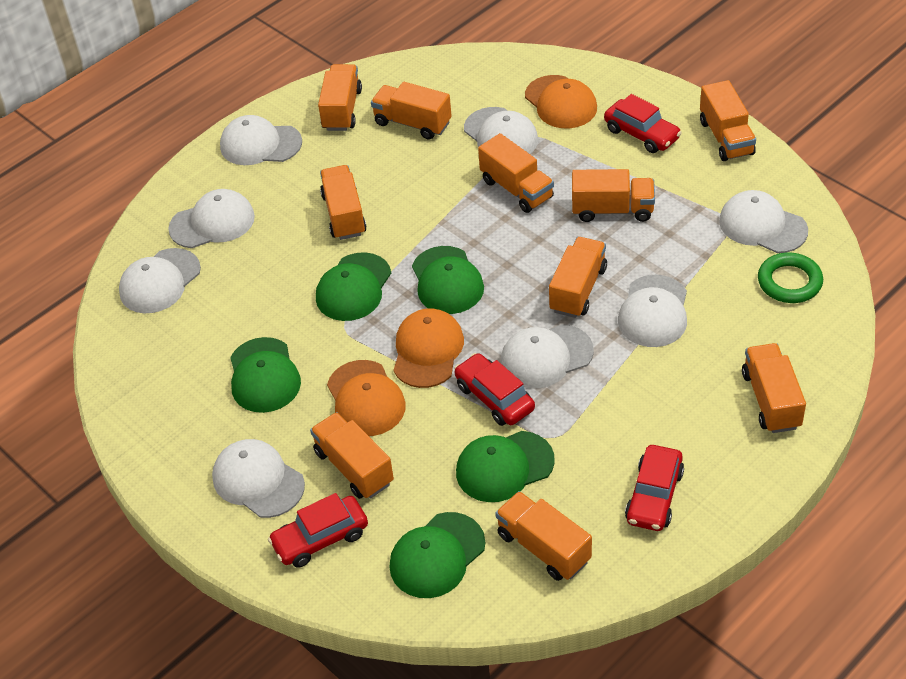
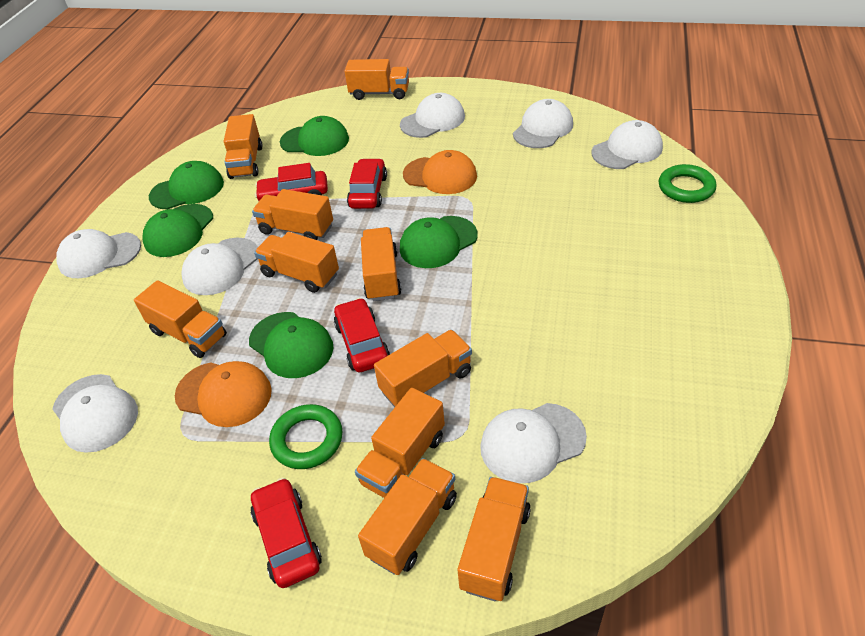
green ring: 1 -> 2
orange cap: 3 -> 2
white cap: 8 -> 7

